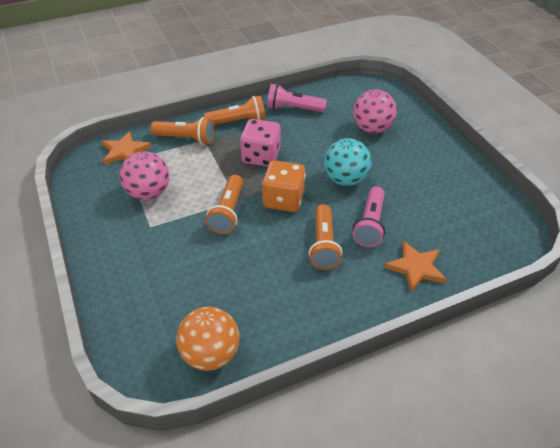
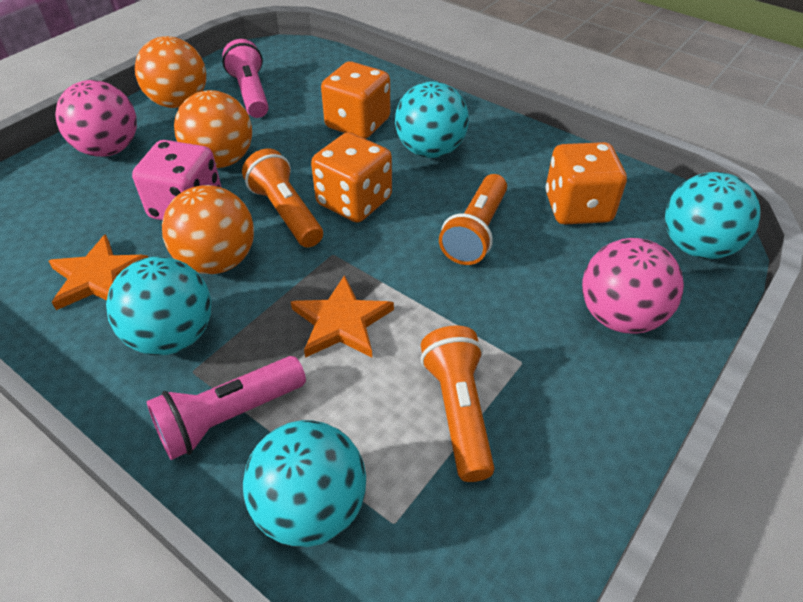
orange ball: 1 -> 3
orange dice: 1 -> 3
orange flashlight: 4 -> 3
turquoise ball: 1 -> 4

